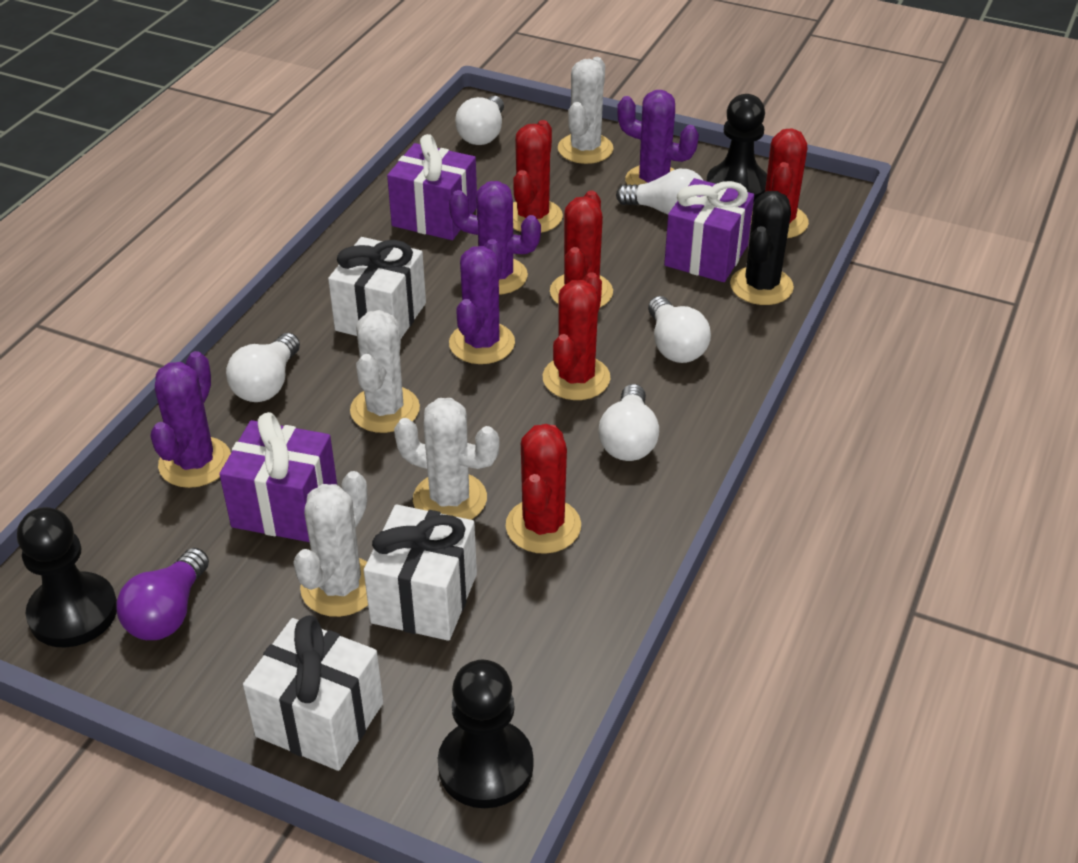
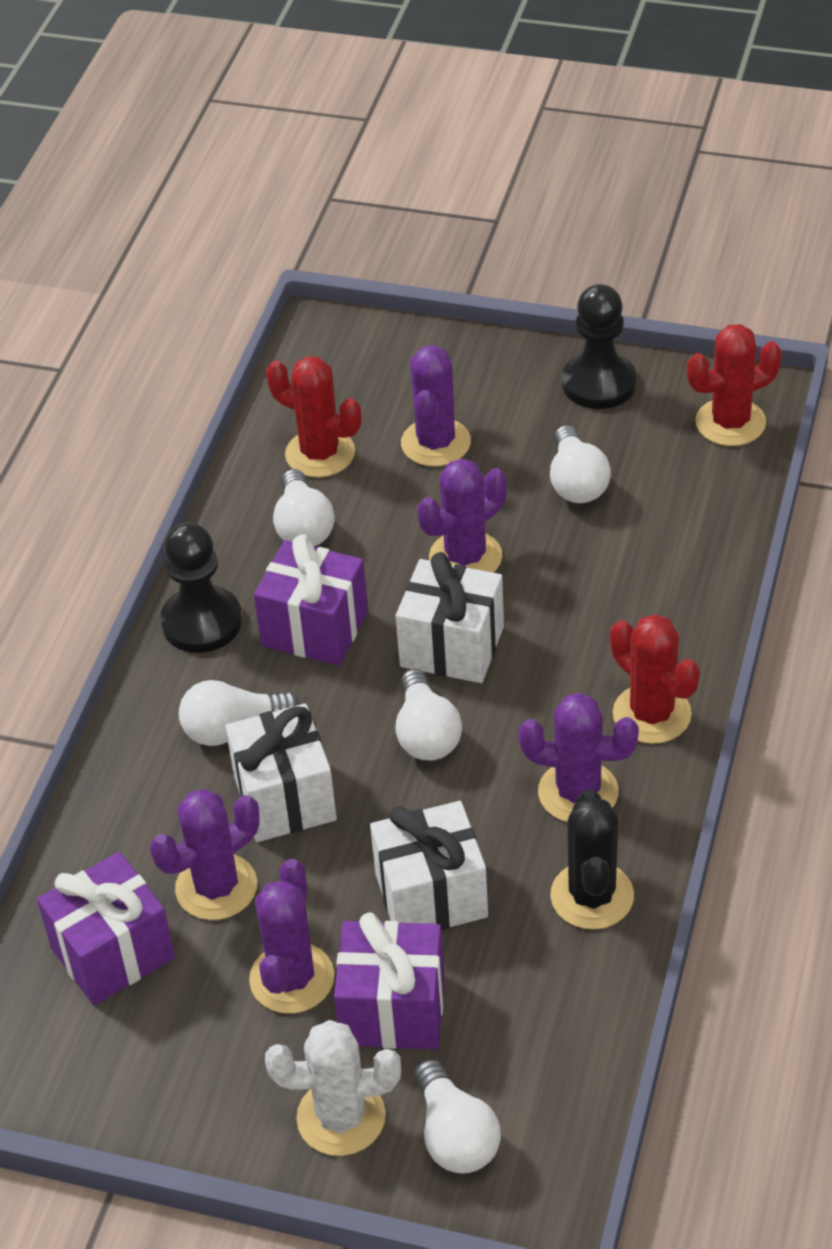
black pawn: 3 -> 2
purple cactus: 4 -> 5
purple light bulb: 1 -> 0
red cactus: 5 -> 3
white cactus: 4 -> 1

